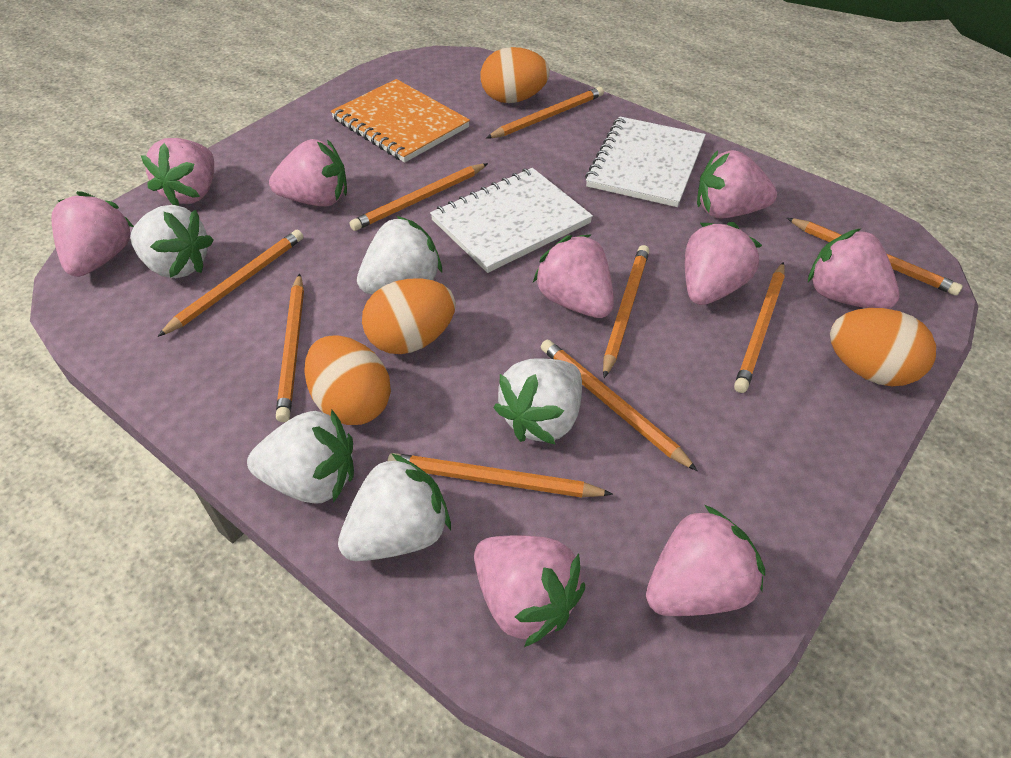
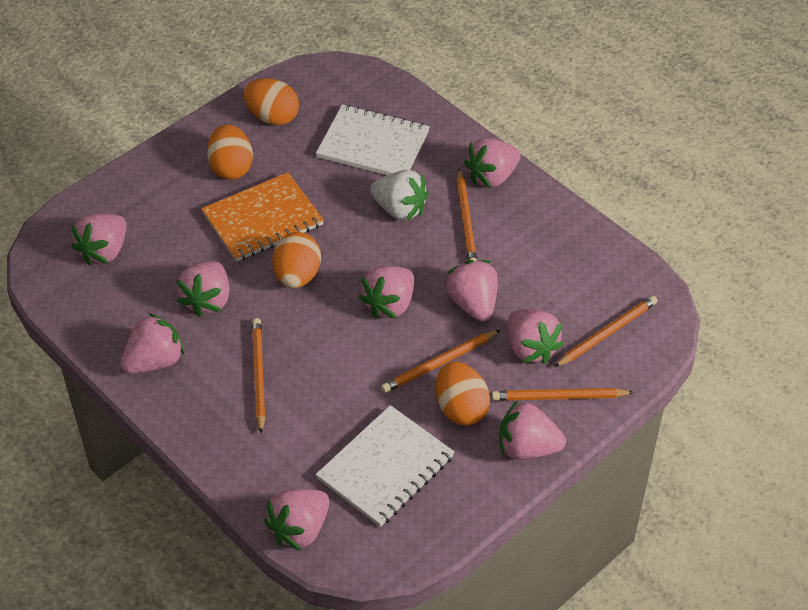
orange pencil: 9 -> 5
white strawberry: 5 -> 1

